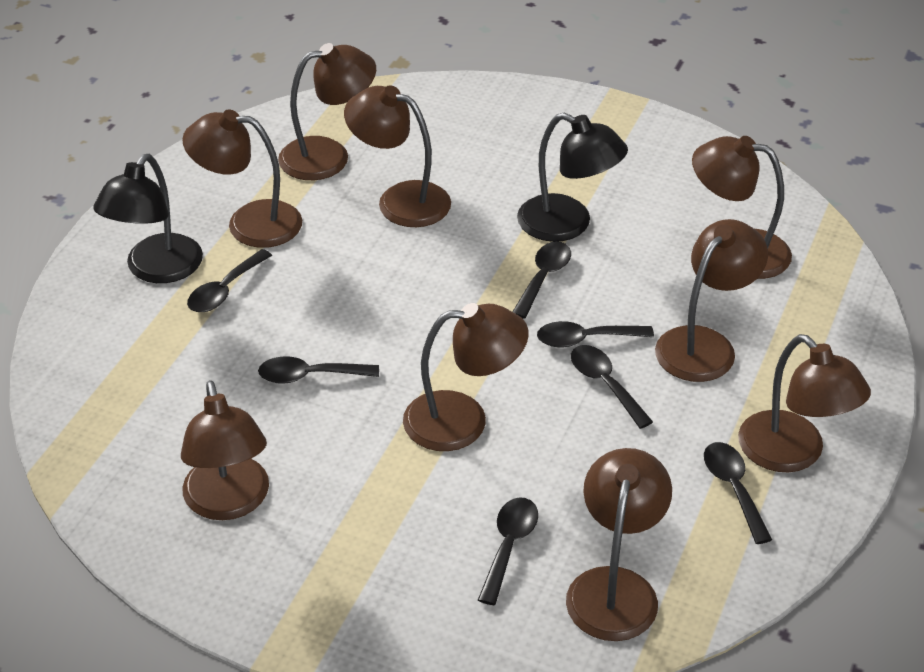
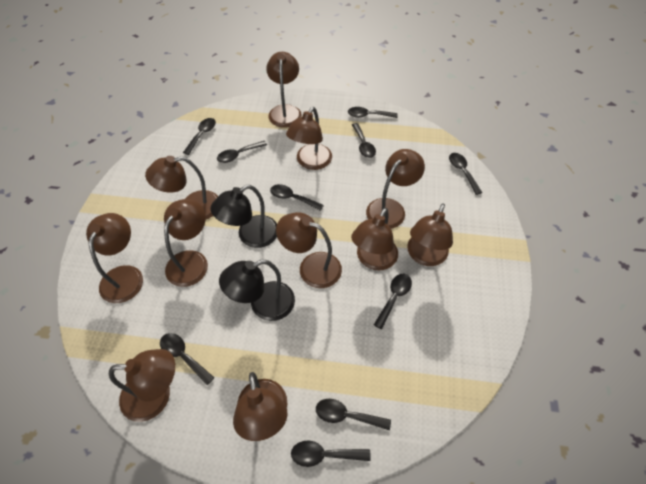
black spoon: 7 -> 10
brown lamp: 9 -> 11

